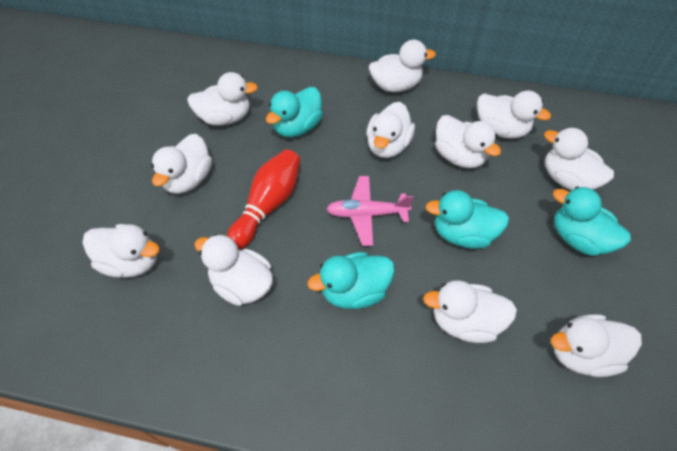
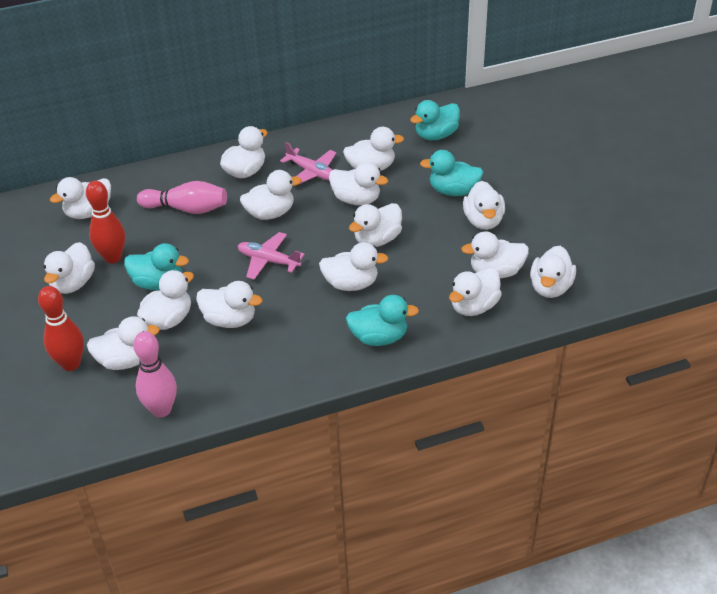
pink bowling pin: 0 -> 2
pink plane: 1 -> 2
red bowling pin: 1 -> 2
white duck: 11 -> 15

